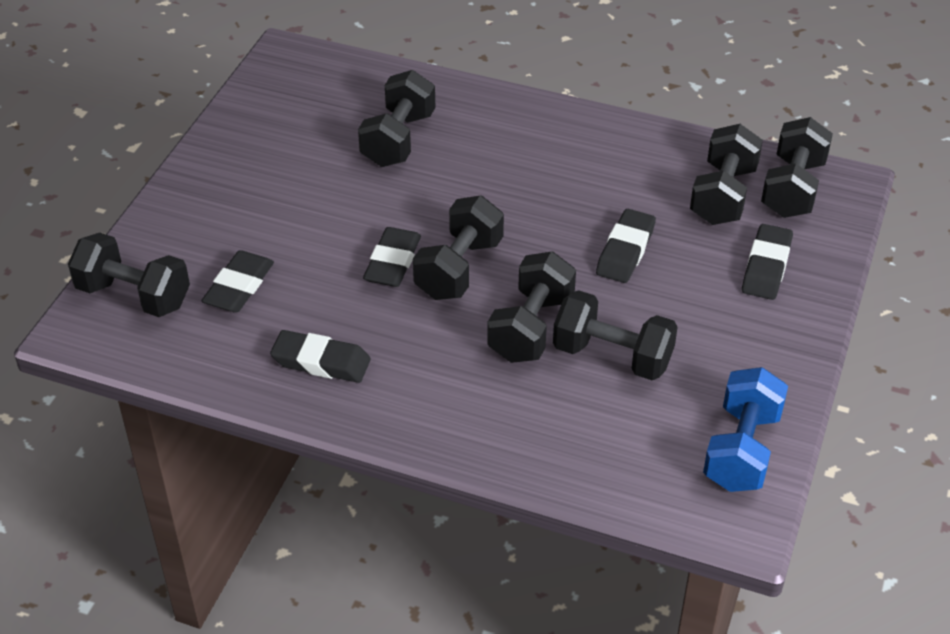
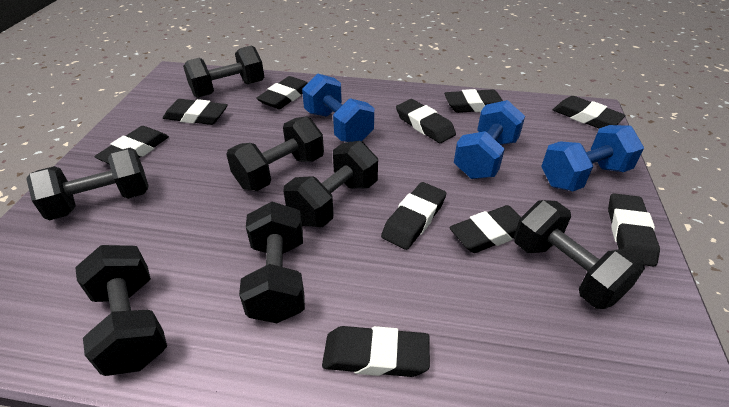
black eraser: 5 -> 10
blue dumbbell: 1 -> 3

